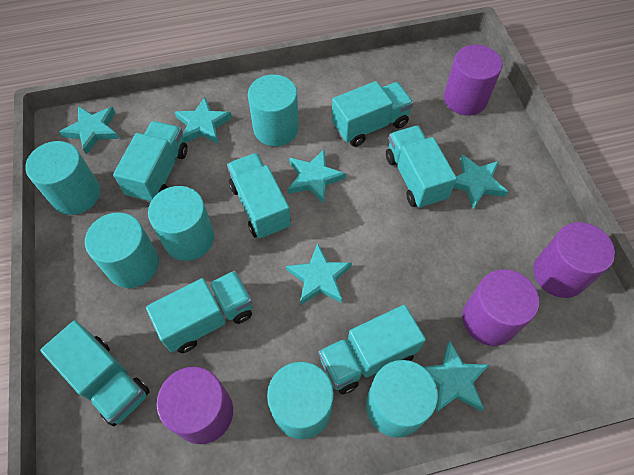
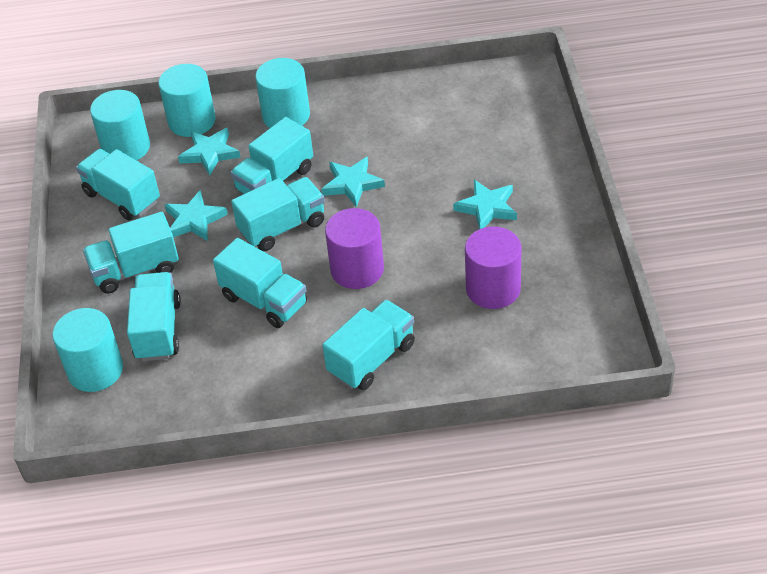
purple cylinder: 4 -> 2
turquoise cylinder: 6 -> 4
turquoise star: 6 -> 4

